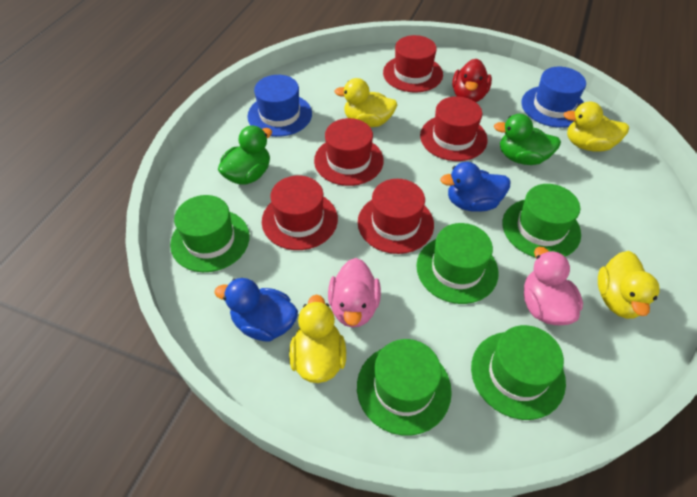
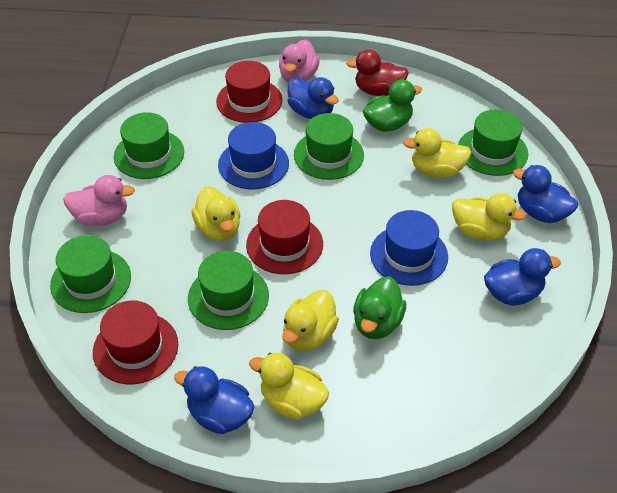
blue duck: 2 -> 4
red hat: 5 -> 3
yellow duck: 4 -> 5

